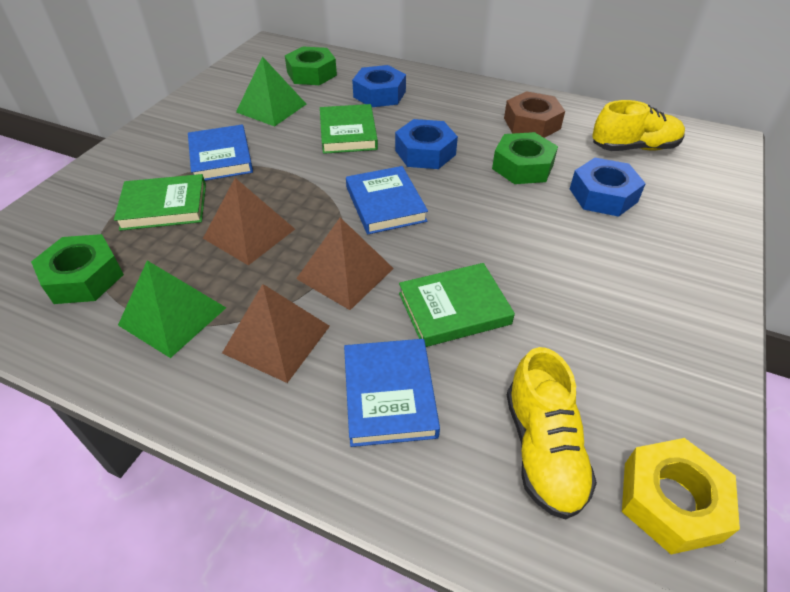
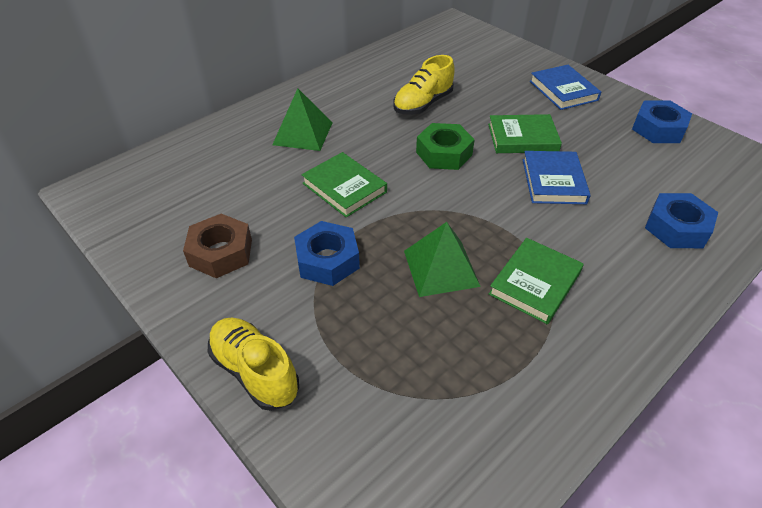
blue book: 3 -> 2
brown pyramid: 3 -> 0
green nut: 3 -> 1
yellow nut: 1 -> 0

